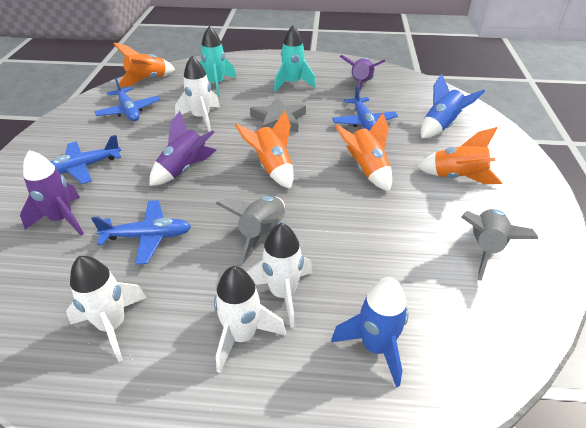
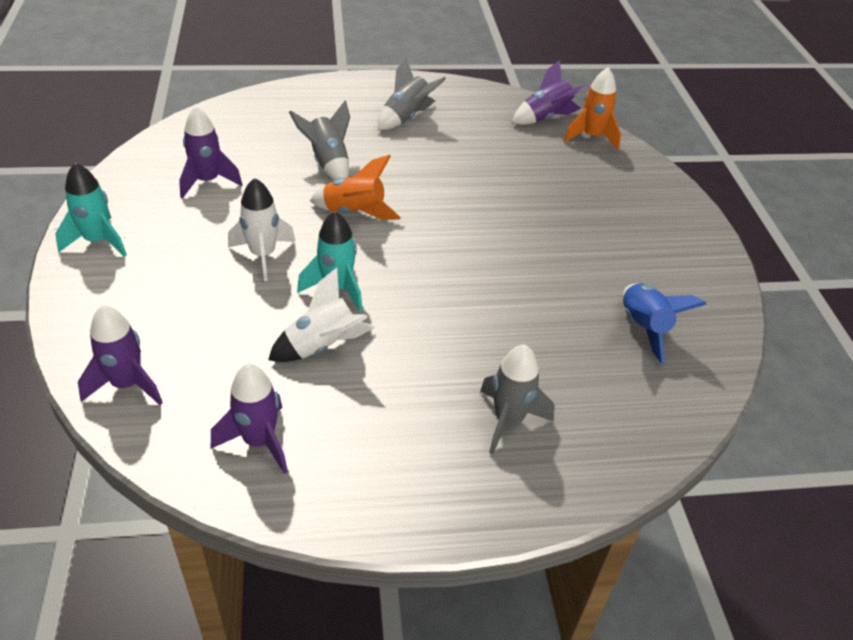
blue plane: 4 -> 0
blue rocket: 2 -> 1
grey rocket: 2 -> 3
grey star: 1 -> 0
orange rocket: 4 -> 2
purple rocket: 3 -> 4
white rocket: 4 -> 2

